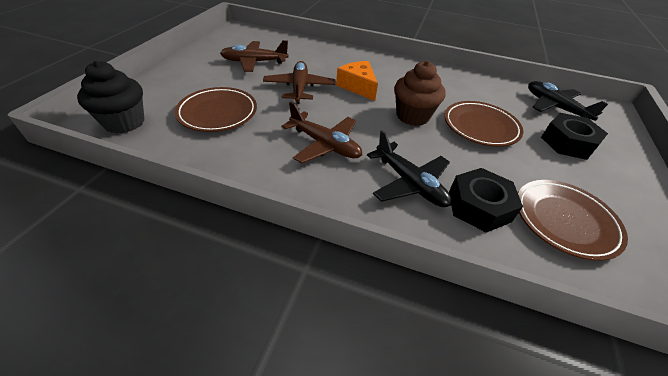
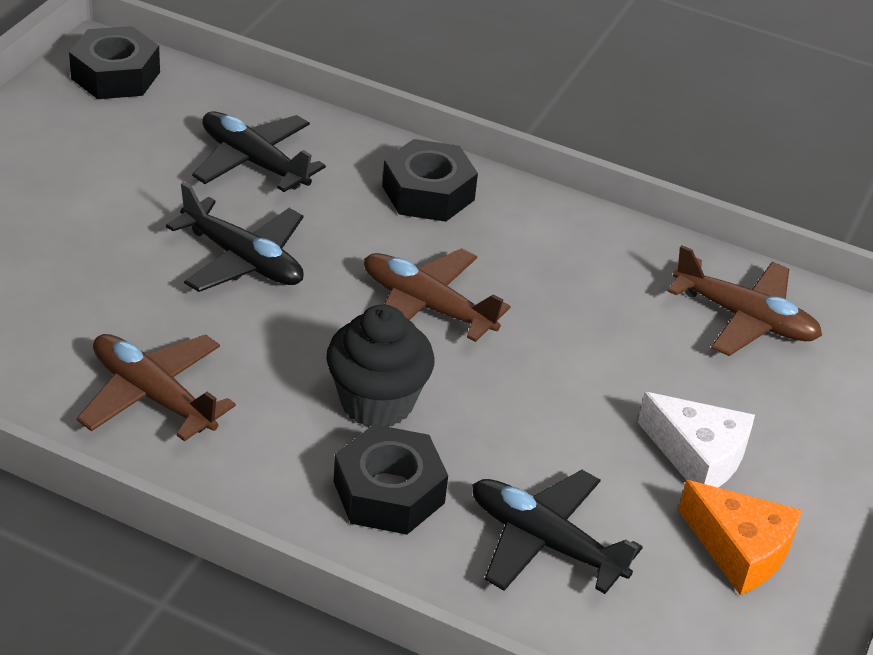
black nut: 2 -> 3
black plane: 2 -> 3
brown cupcake: 1 -> 0
brown plate: 3 -> 0
white cheese: 0 -> 1

